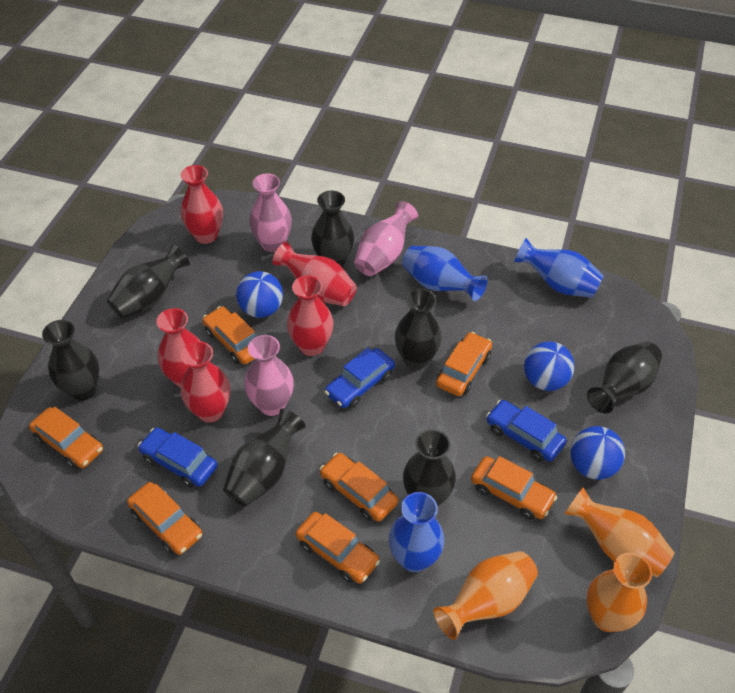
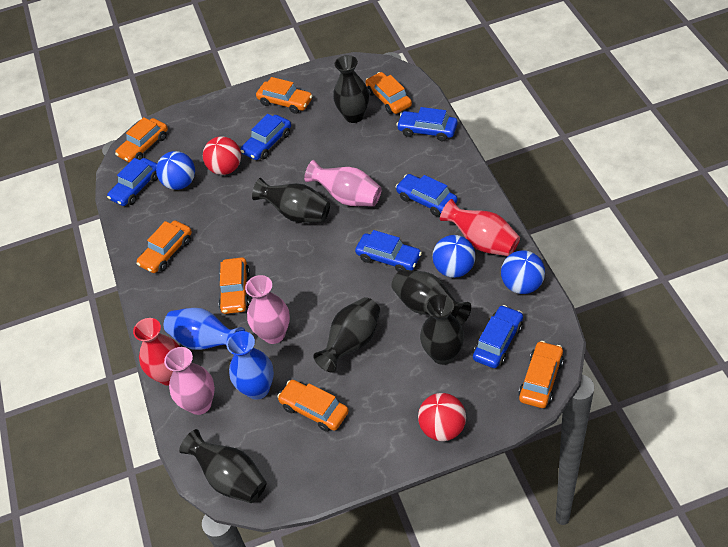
black vase: 7 -> 6
blue car: 3 -> 6
blue vase: 3 -> 2
orange vase: 3 -> 0
red ball: 0 -> 2
red vase: 5 -> 2

